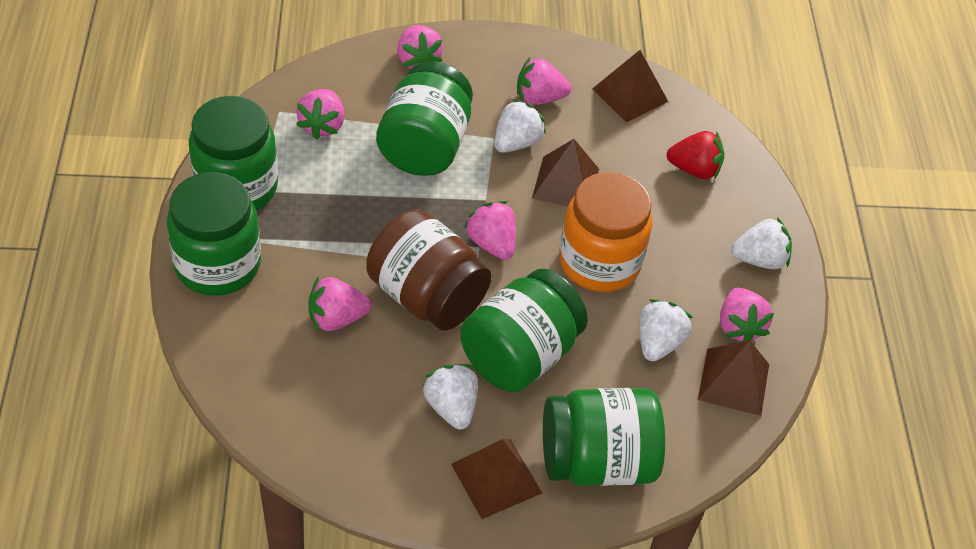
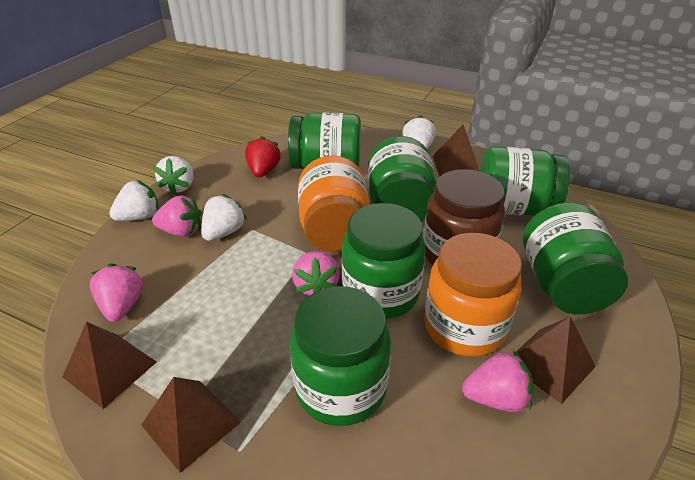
green jar: 5 -> 6
orange jar: 1 -> 2
pink strawberry: 6 -> 4

